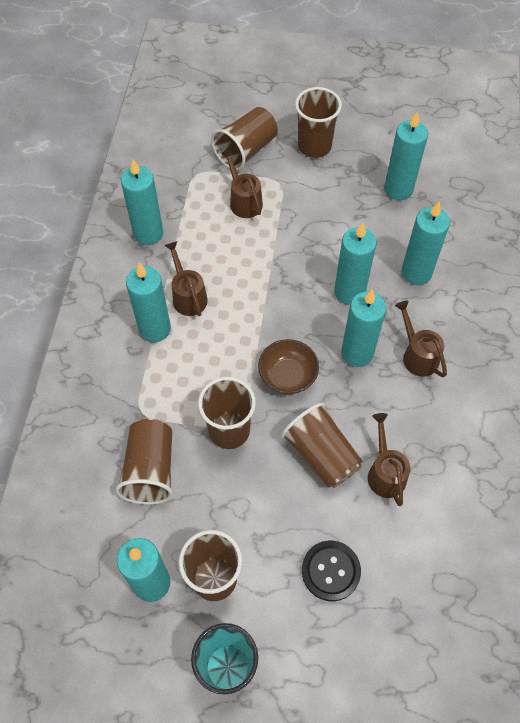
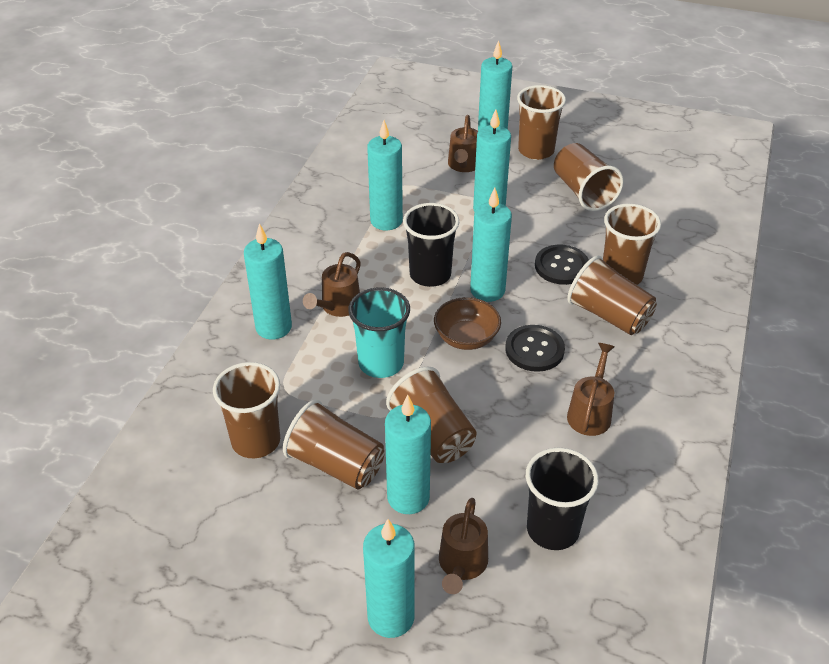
black button: 1 -> 2
black cup: 0 -> 2
brown cup: 6 -> 7

